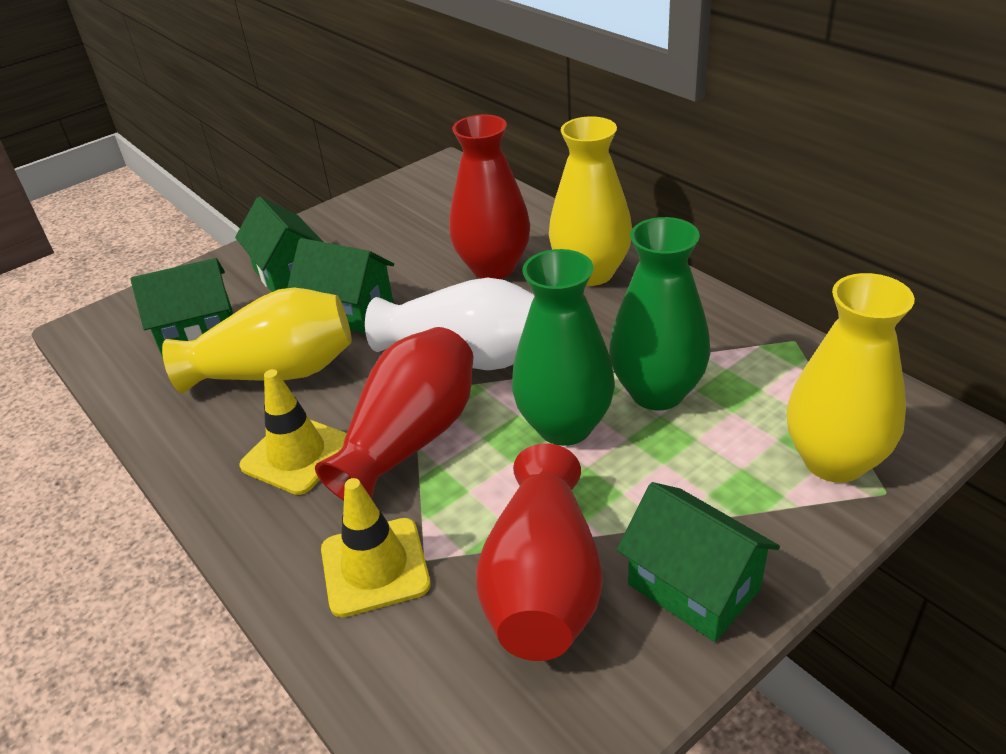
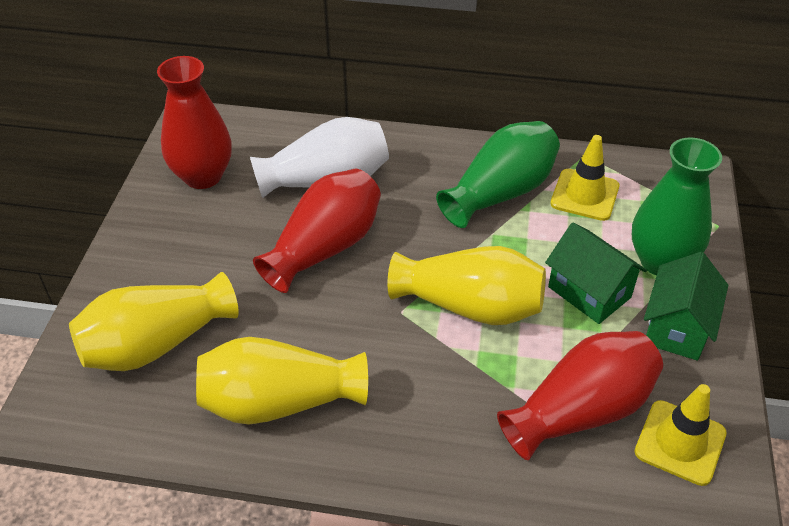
green house: 4 -> 2

